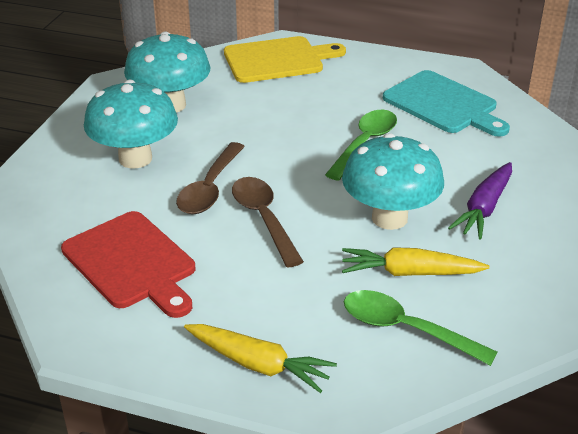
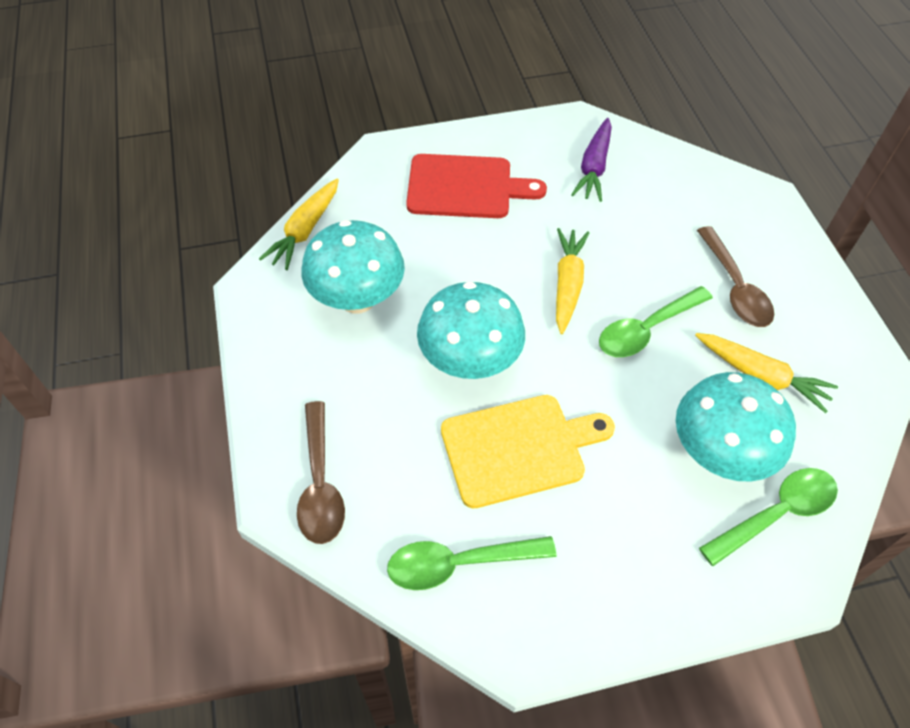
green spoon: 2 -> 3
turquoise cutting board: 1 -> 0
yellow carrot: 2 -> 3

